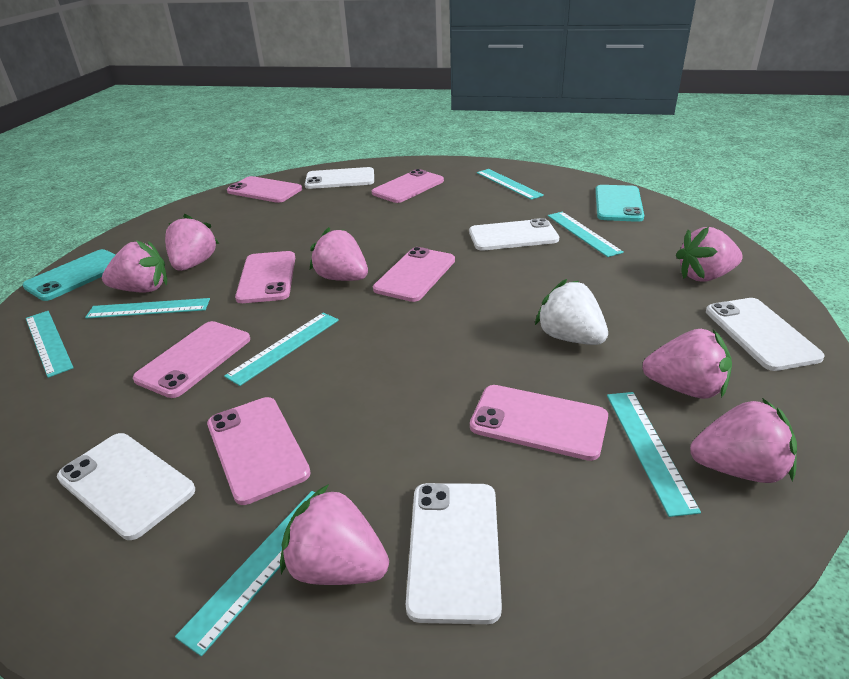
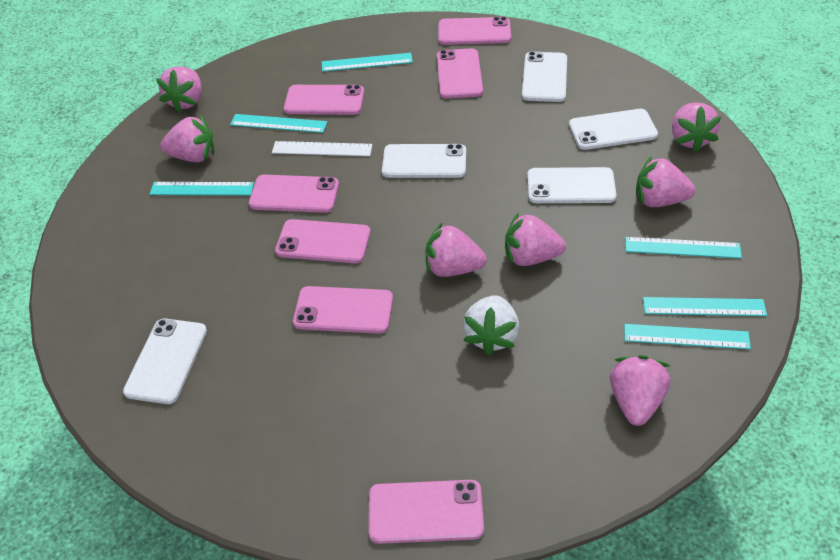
turquoise phone: 2 -> 0
turquoise ruler: 7 -> 6
white ruler: 0 -> 1

